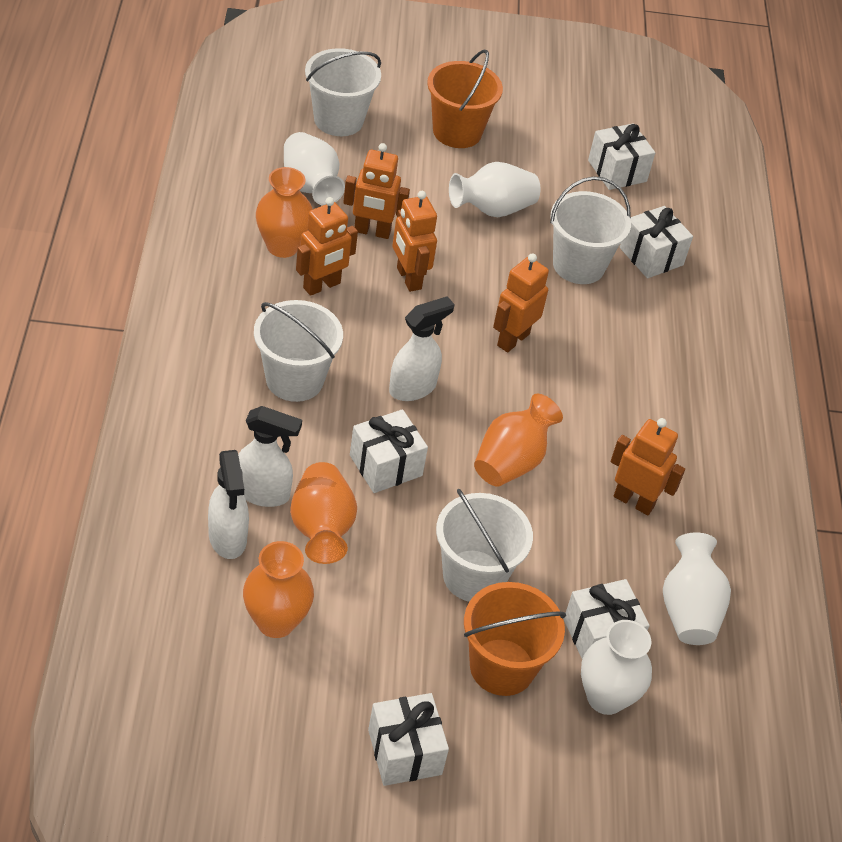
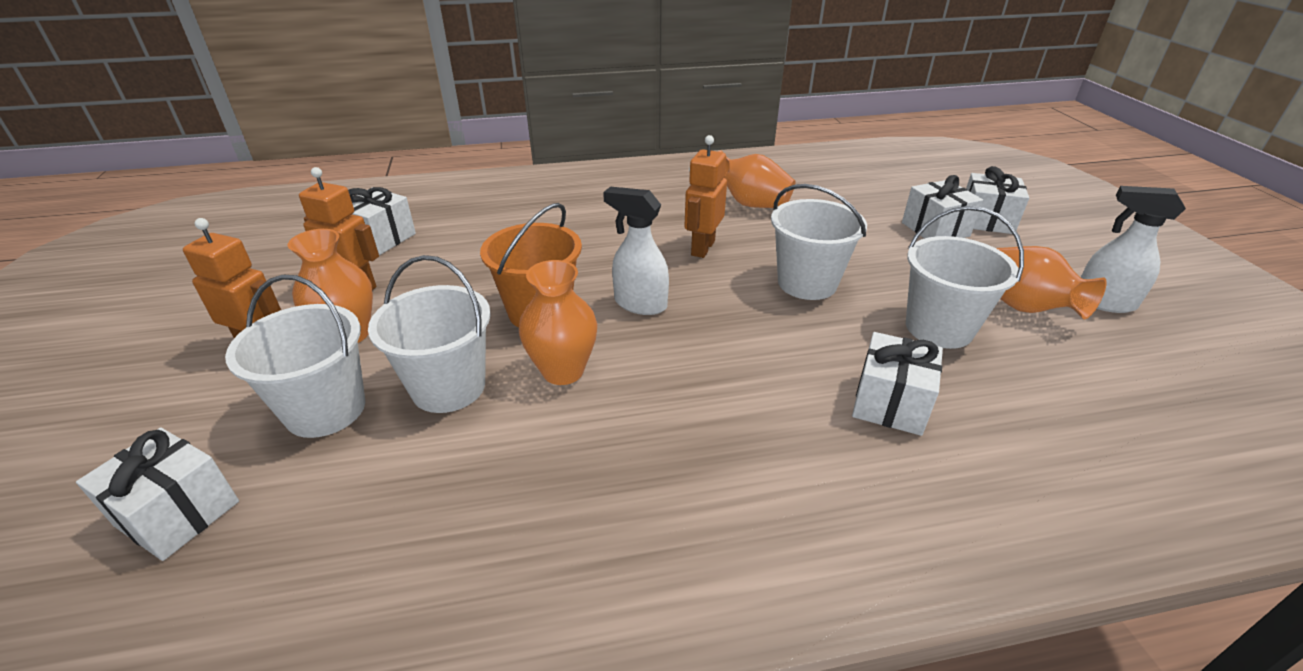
orange bucket: 2 -> 1
orange robot: 5 -> 3
white spray bottle: 3 -> 2
white vase: 4 -> 0

